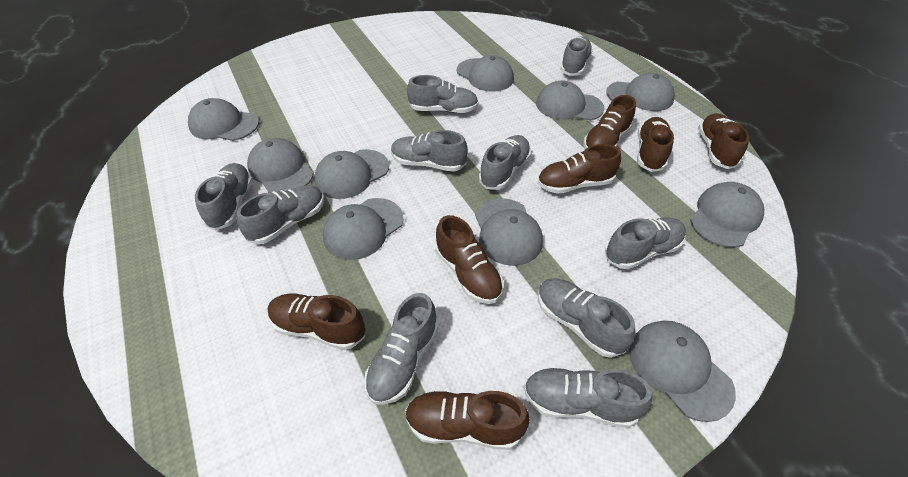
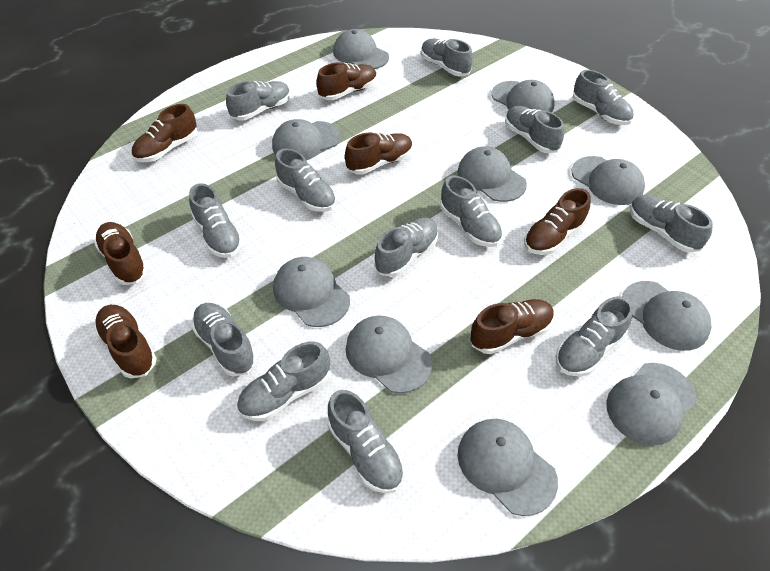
grey shoe: 10 -> 13

